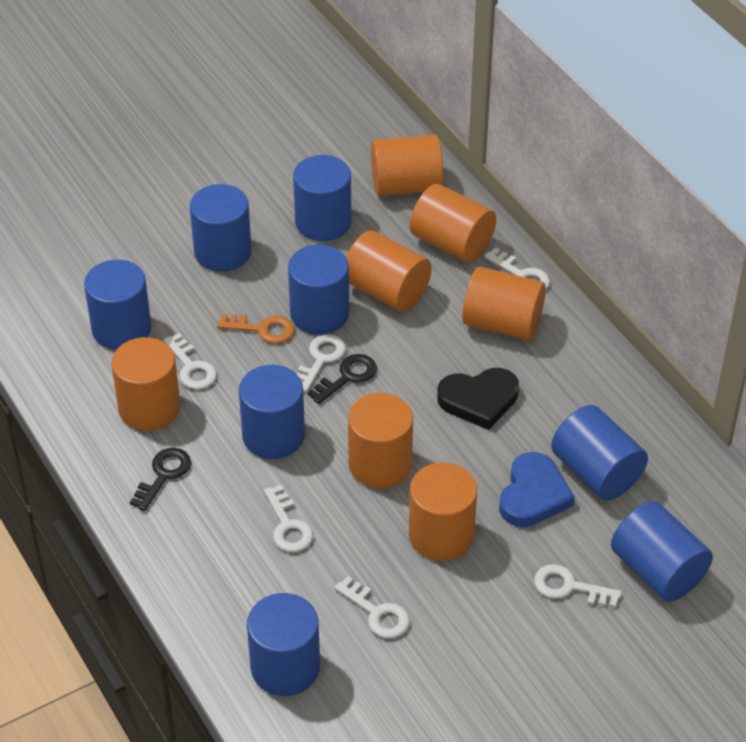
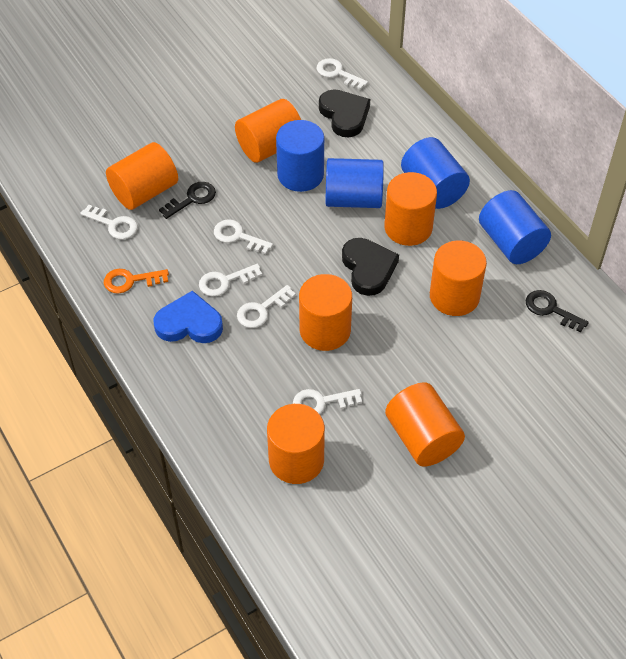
black heart: 1 -> 2
blue cylinder: 8 -> 4

